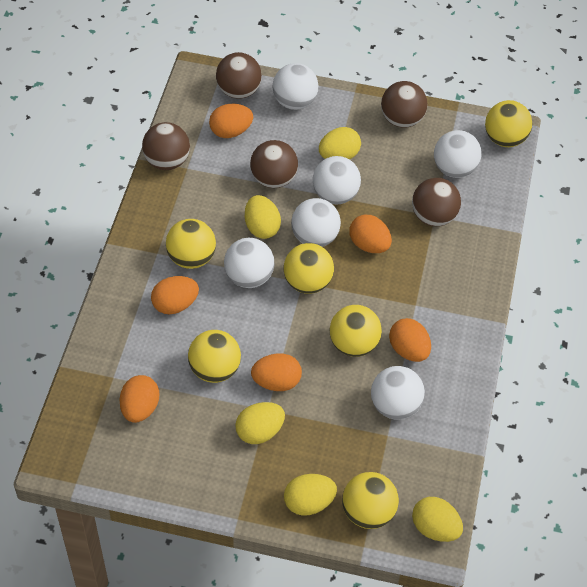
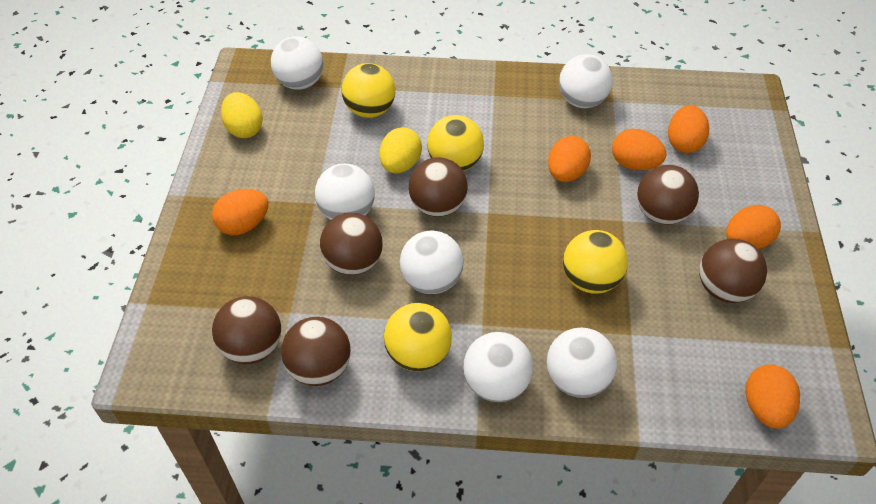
brown ball: 5 -> 6
yellow ball: 6 -> 4
yellow egg: 5 -> 2

